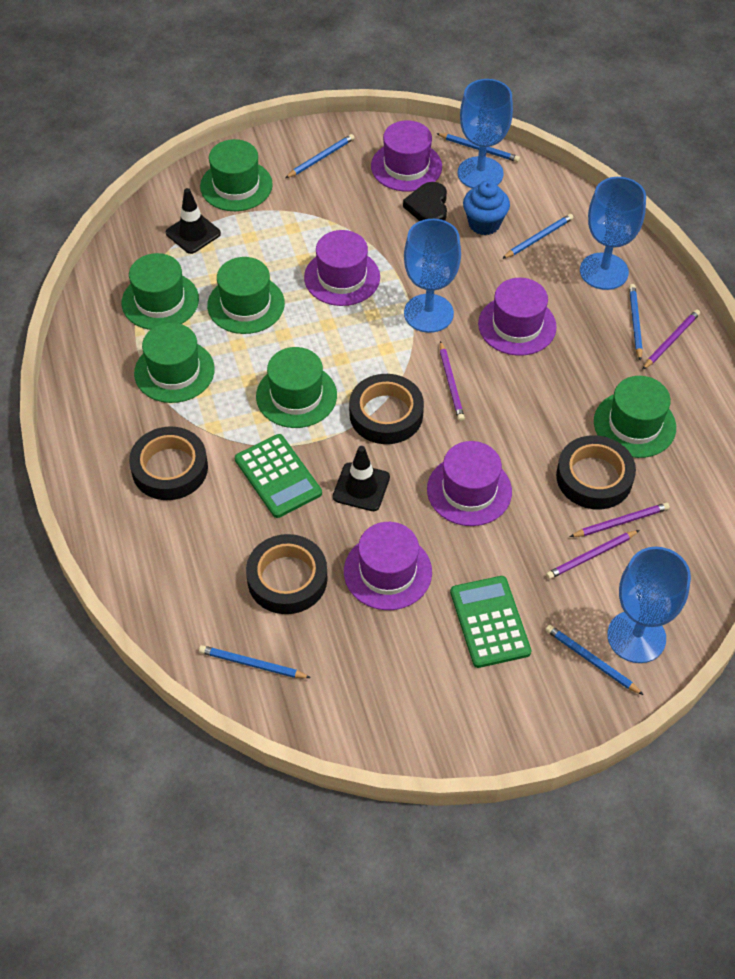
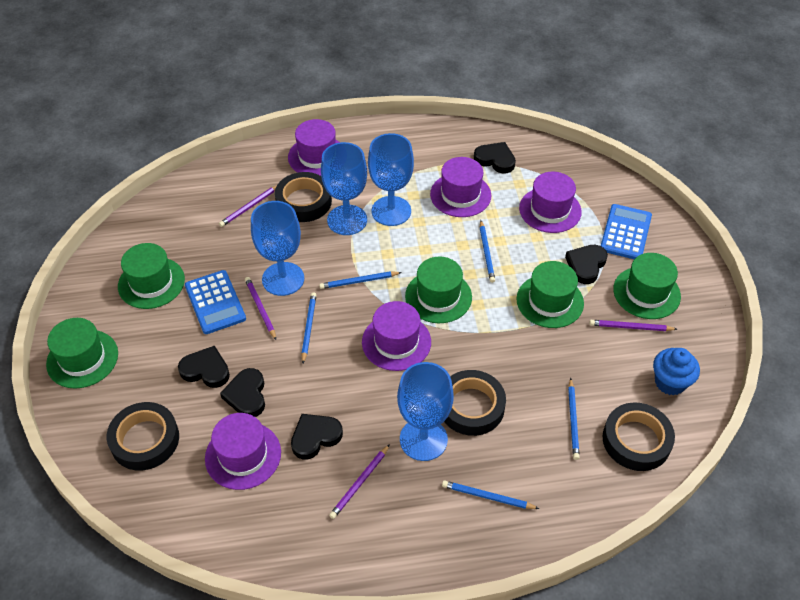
black heart: 1 -> 5
black traffic cone: 2 -> 0
blue calculator: 0 -> 2
blue pencil: 6 -> 5
green calculator: 2 -> 0
green hat: 6 -> 5

